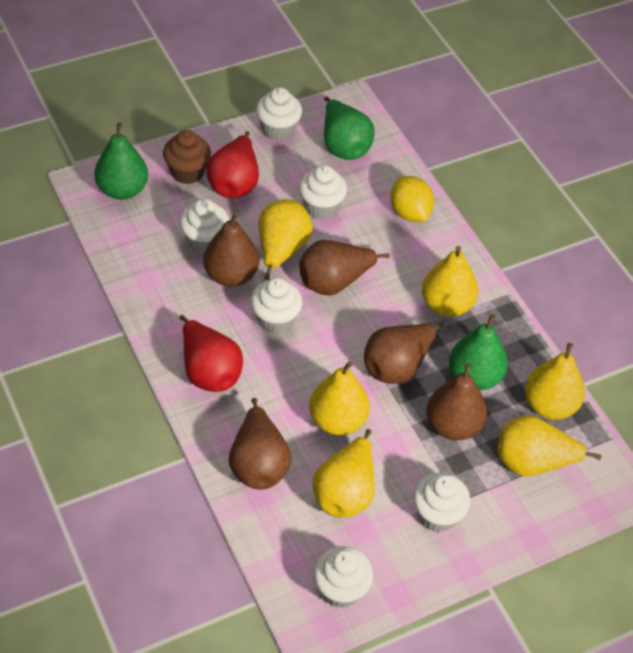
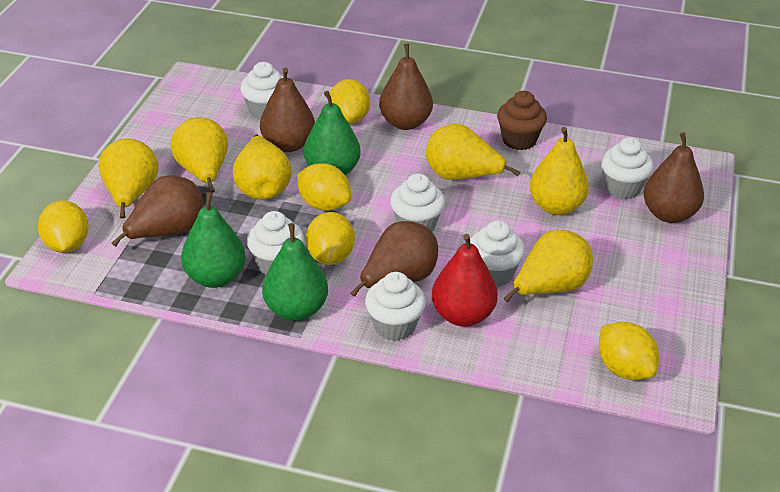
red pear: 2 -> 1
yellow lemon: 1 -> 5

